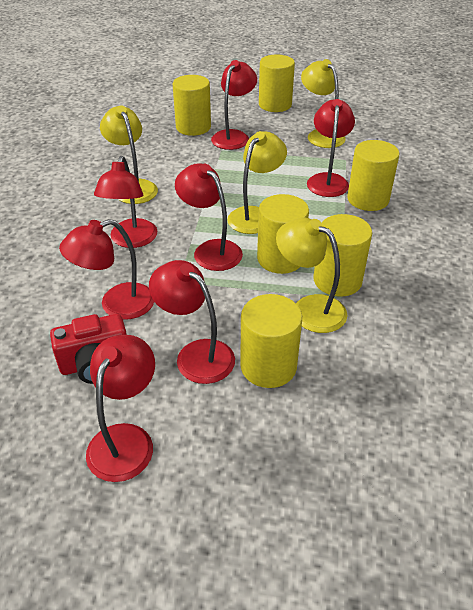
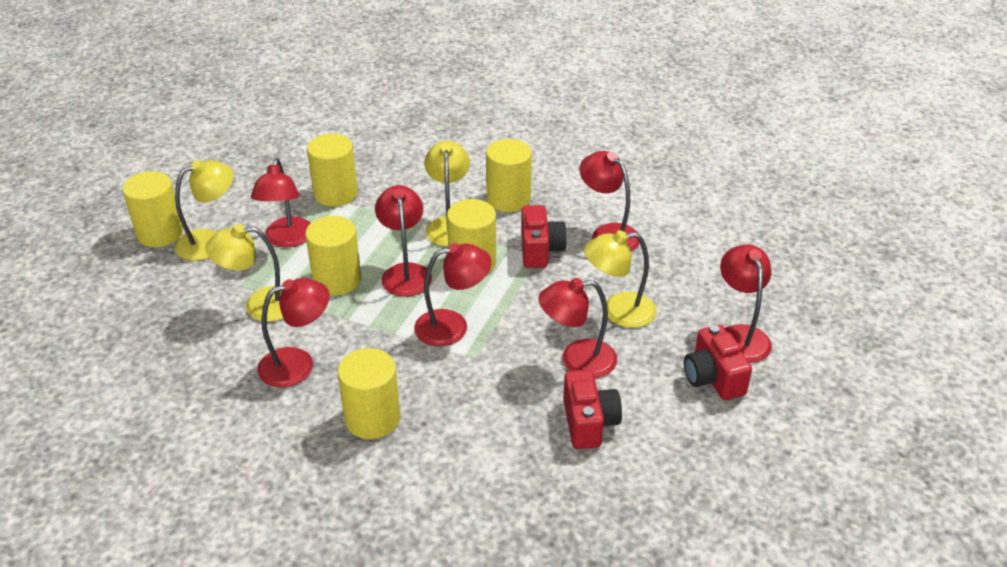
red camera: 1 -> 3

